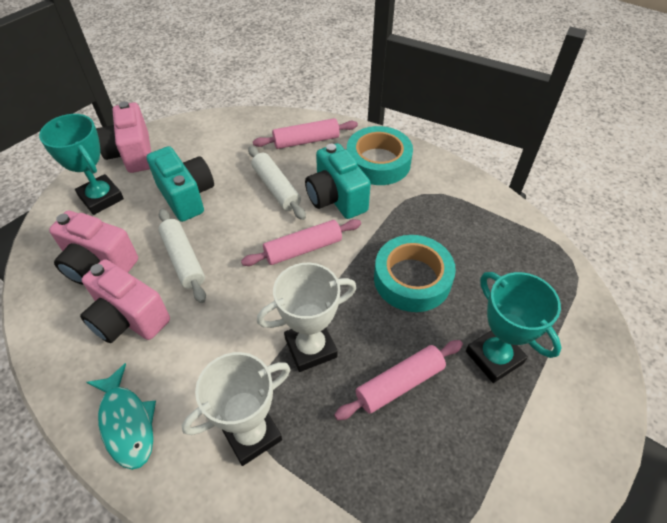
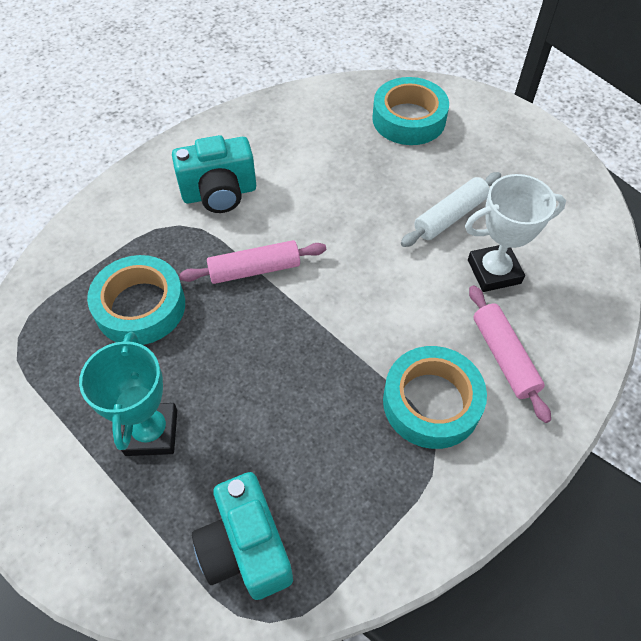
pink camera: 3 -> 0
pink rolling pin: 3 -> 2
turquoise fish: 1 -> 0
turquoise tape: 2 -> 3
turquoise trophy: 2 -> 1
white rolling pin: 2 -> 1
white trophy: 2 -> 1

